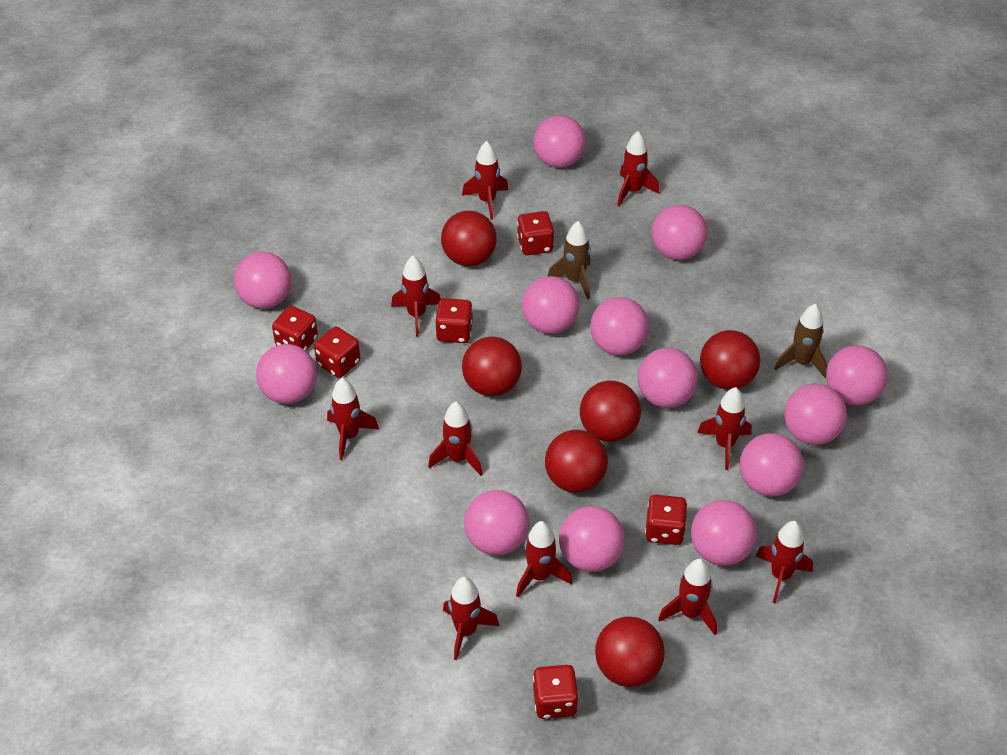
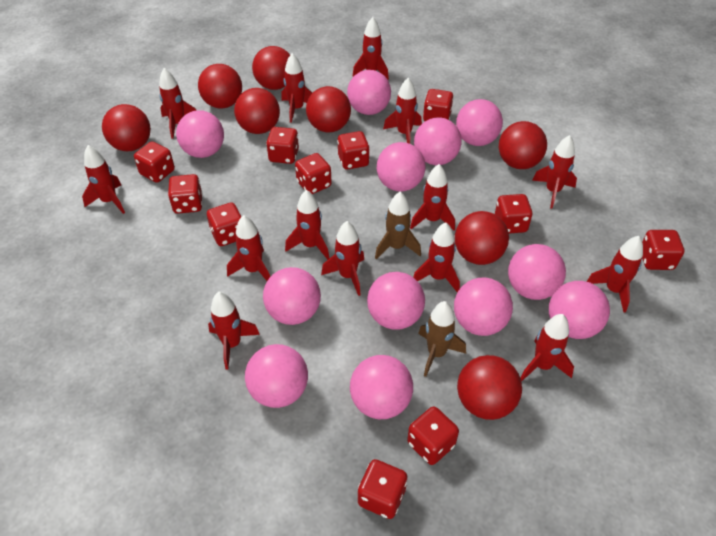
pink ball: 13 -> 12
red ball: 6 -> 8
red dice: 6 -> 11
red rocket: 10 -> 14

